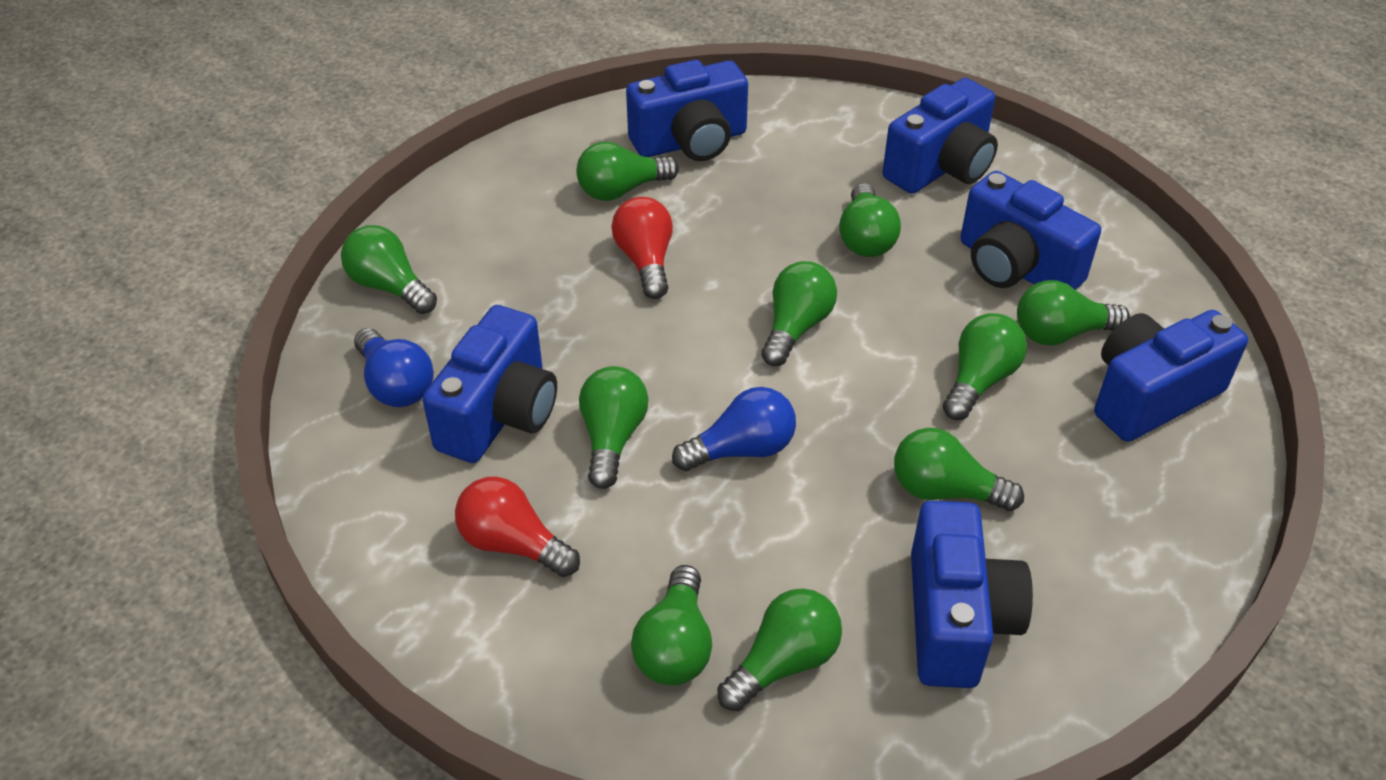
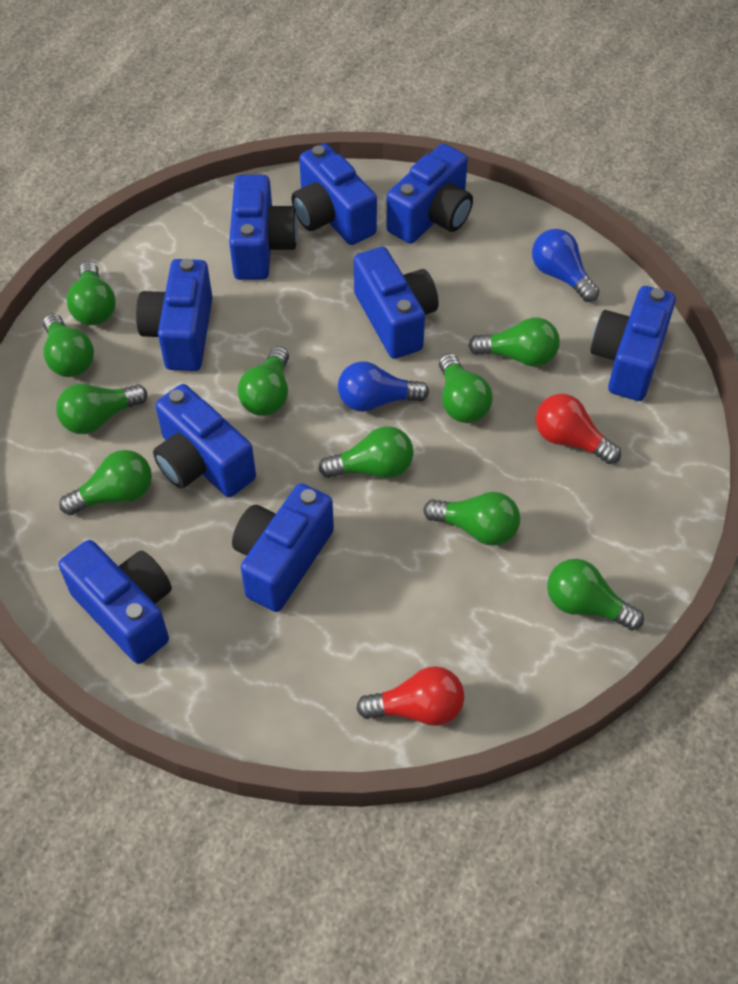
blue camera: 6 -> 9

